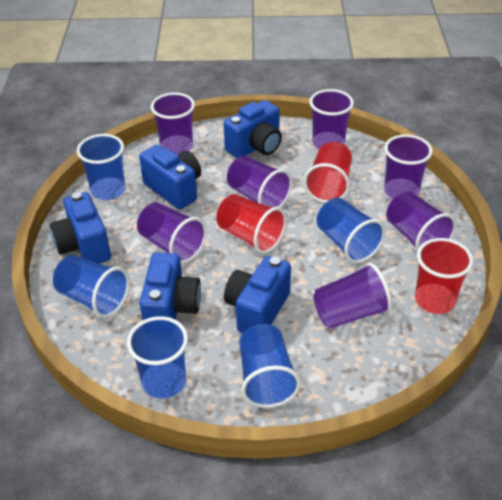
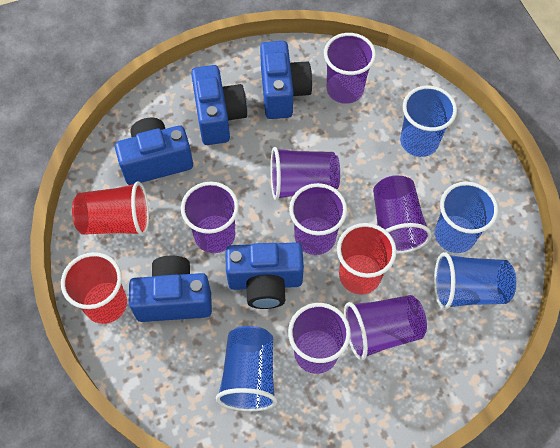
blue cup: 5 -> 4

